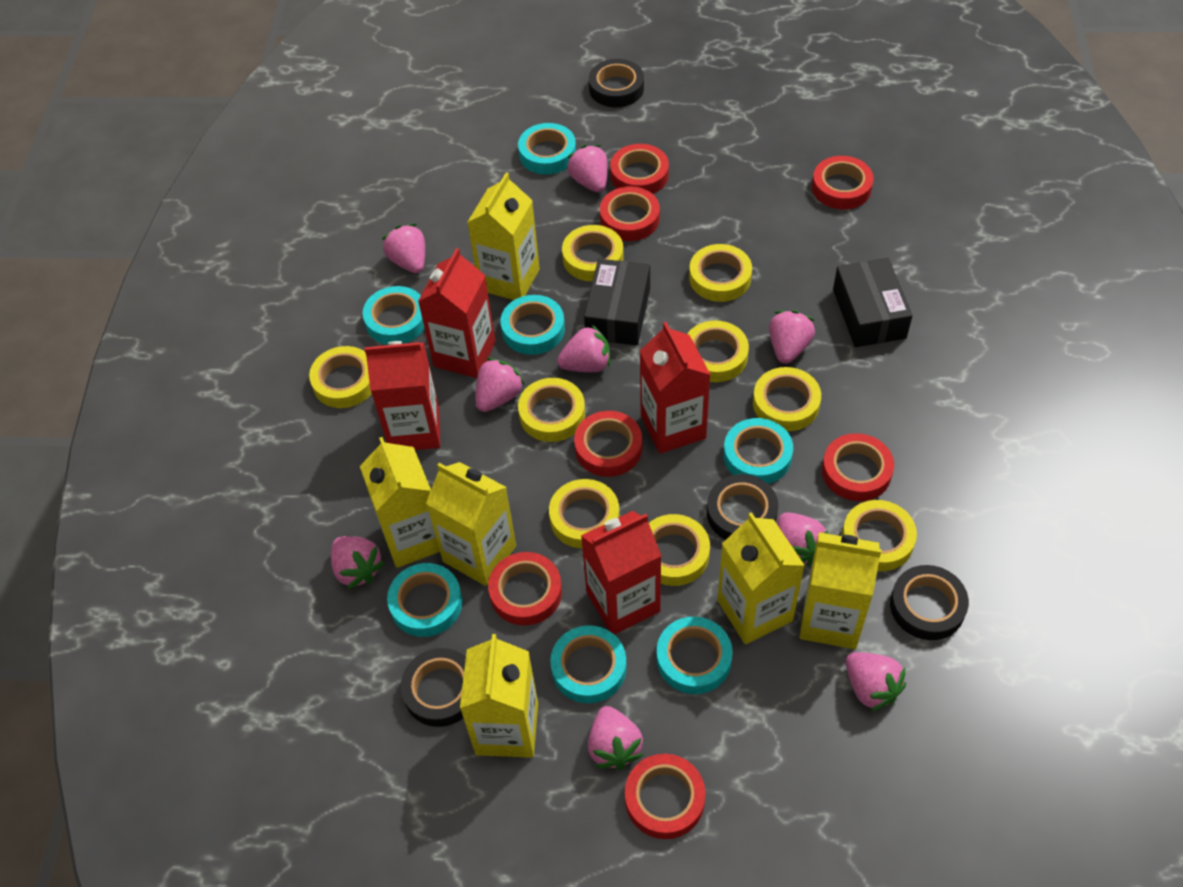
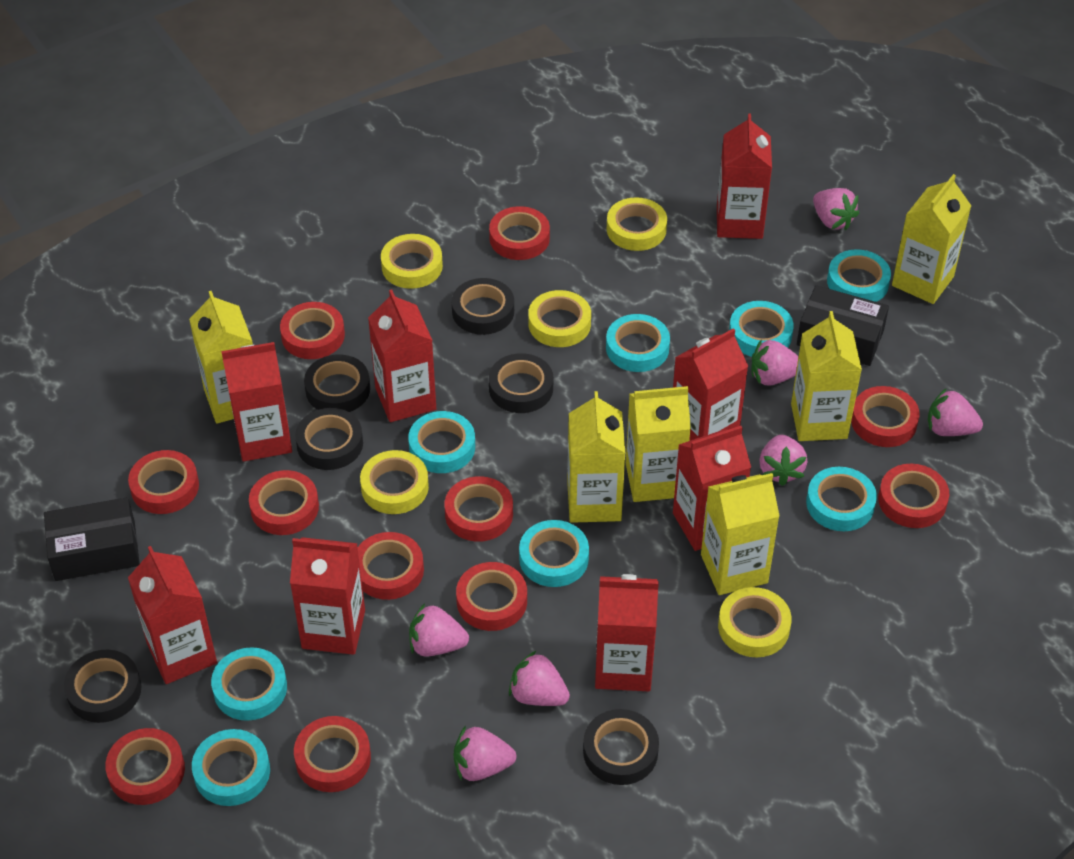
black tape: 4 -> 6
pink strawberry: 9 -> 7
red carton: 4 -> 8
red tape: 7 -> 11
turquoise tape: 7 -> 8
yellow tape: 9 -> 5

